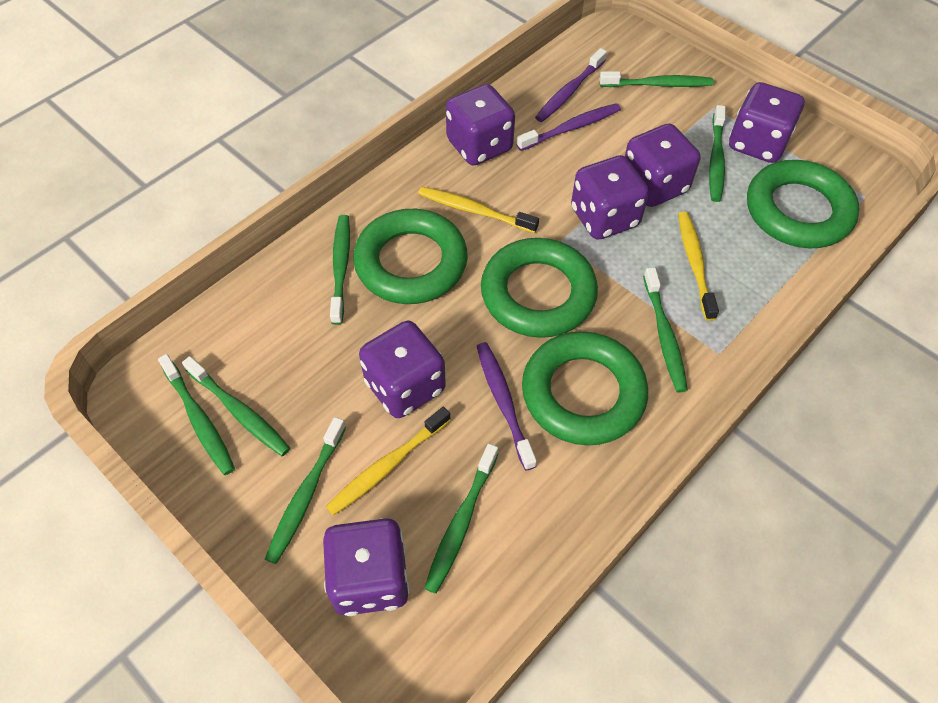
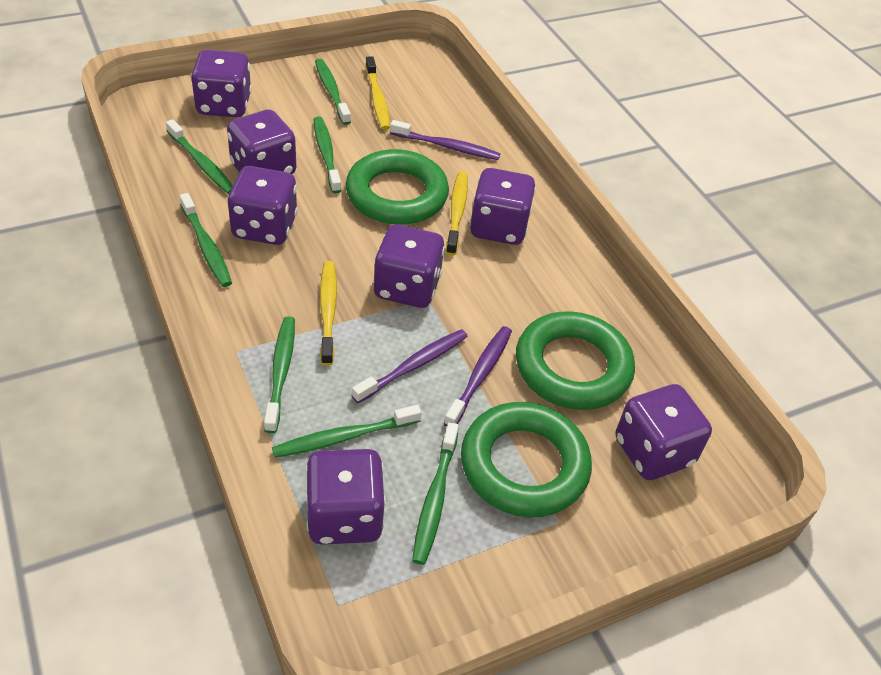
green ring: 4 -> 3
green toothbrush: 8 -> 7
purple dice: 6 -> 7

